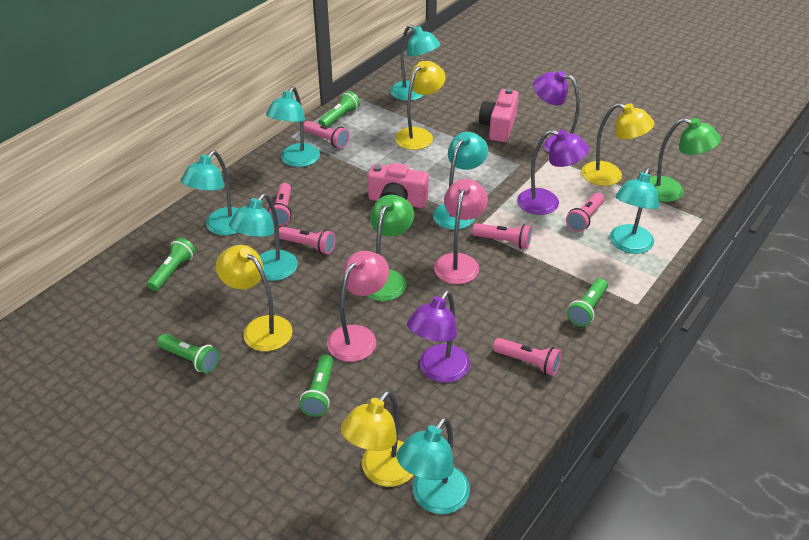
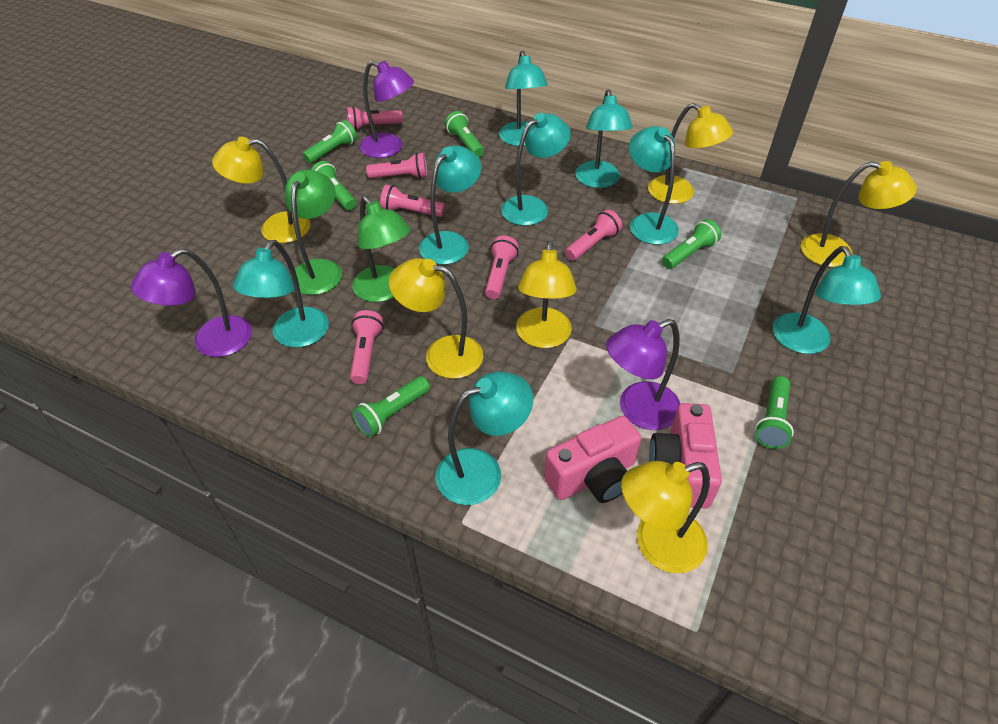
green flashlight: 5 -> 6
pink lamp: 2 -> 0
turquoise lamp: 7 -> 8
yellow lamp: 4 -> 6

